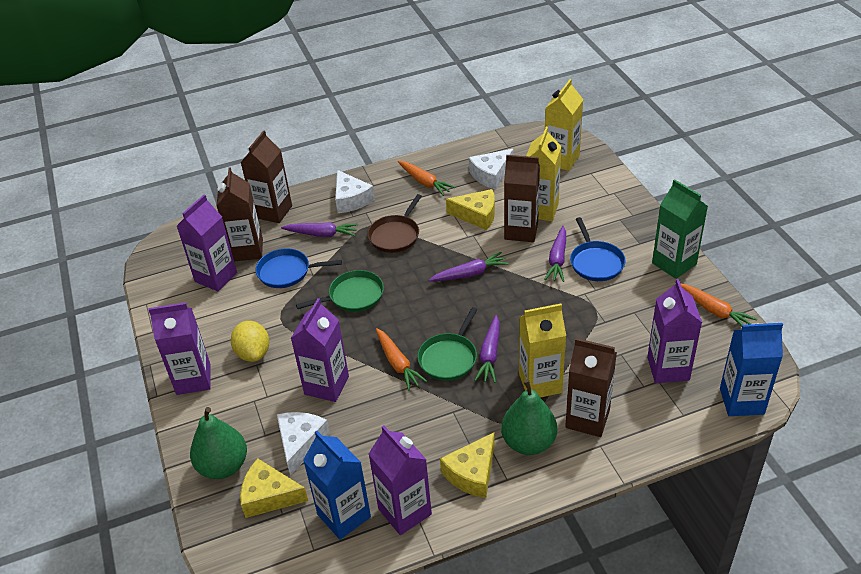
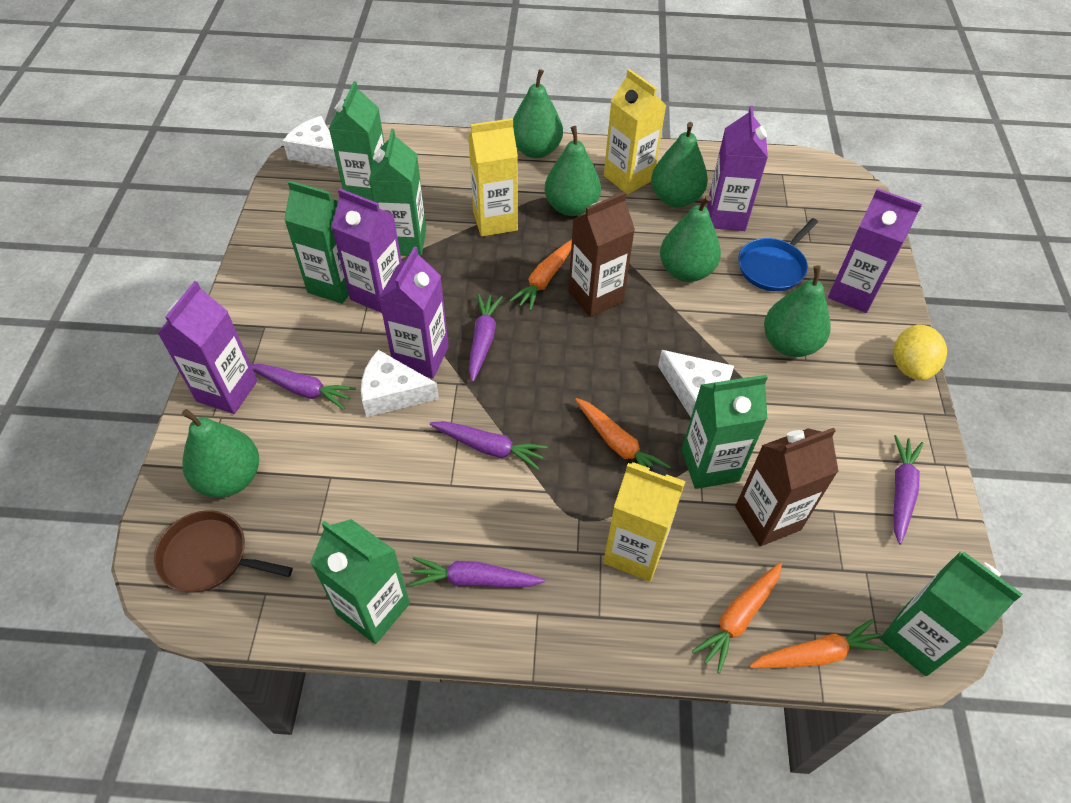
blue carton: 2 -> 0
blue pan: 2 -> 1
brown carton: 4 -> 2
green carton: 1 -> 6
green pan: 2 -> 0
green pear: 2 -> 6
orange carrot: 3 -> 4
purple carrot: 4 -> 5
yellow cheese: 3 -> 0

